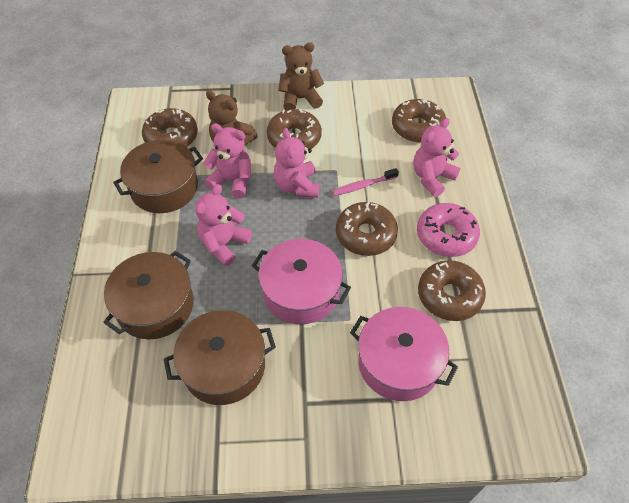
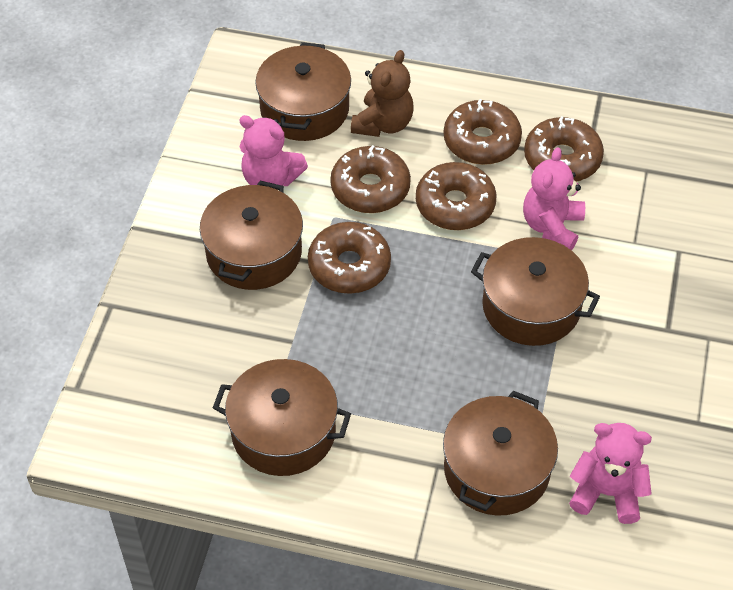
brown pot: 3 -> 5
brown teddy bear: 2 -> 1
pink donut: 1 -> 0
pink pot: 2 -> 0
pink teddy bear: 4 -> 3
pink toothbrush: 1 -> 0

